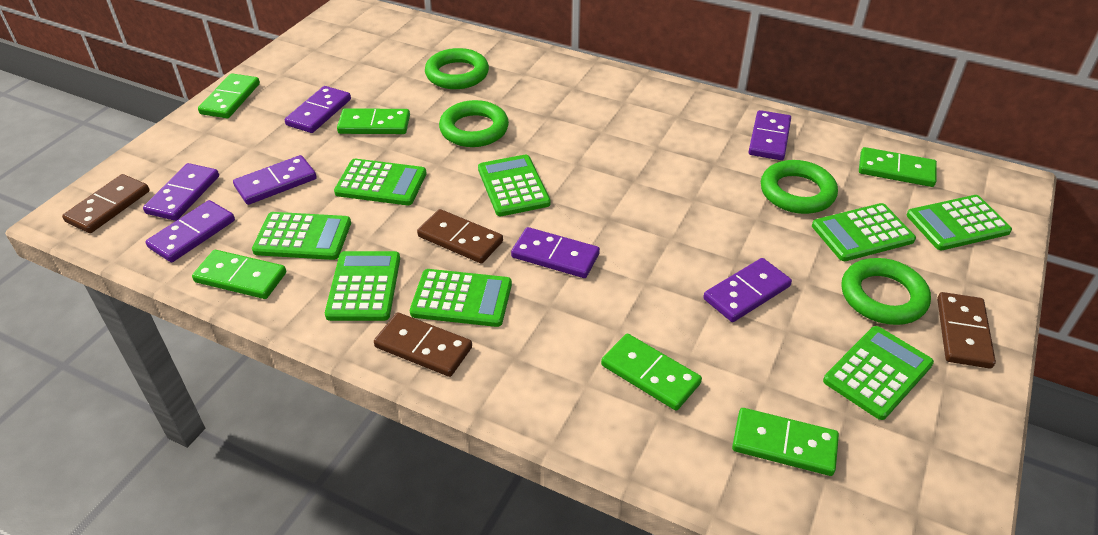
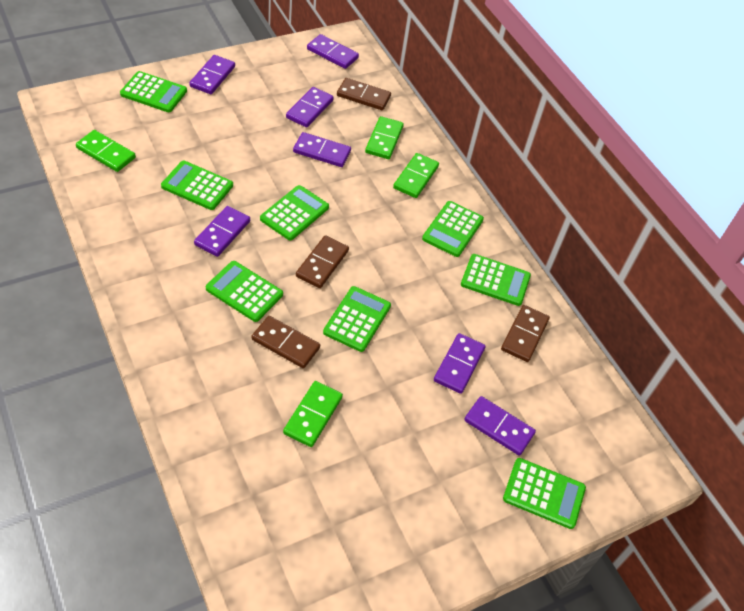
green domino: 6 -> 4
green ring: 4 -> 0

